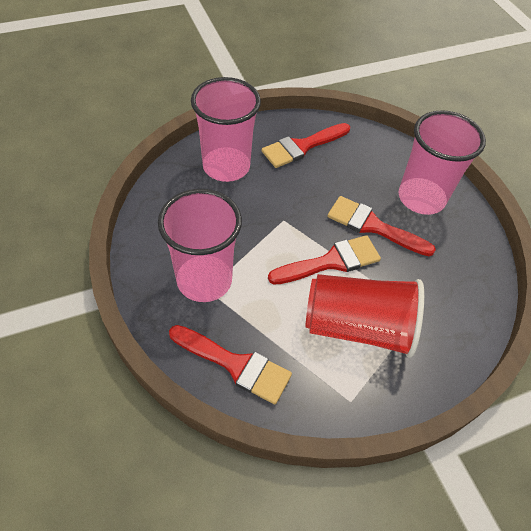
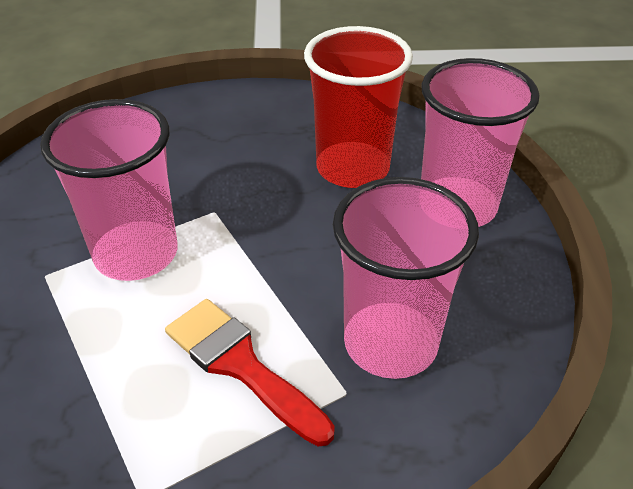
red brush: 4 -> 1

